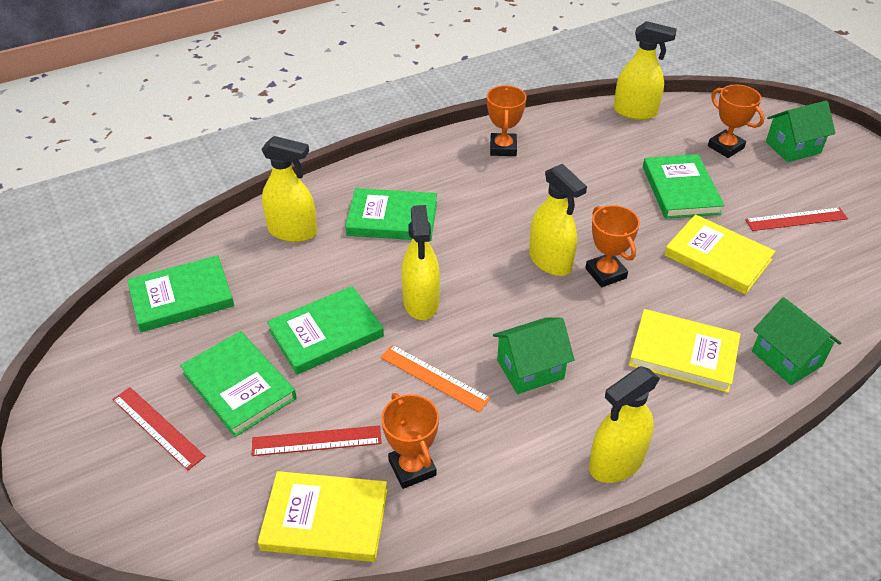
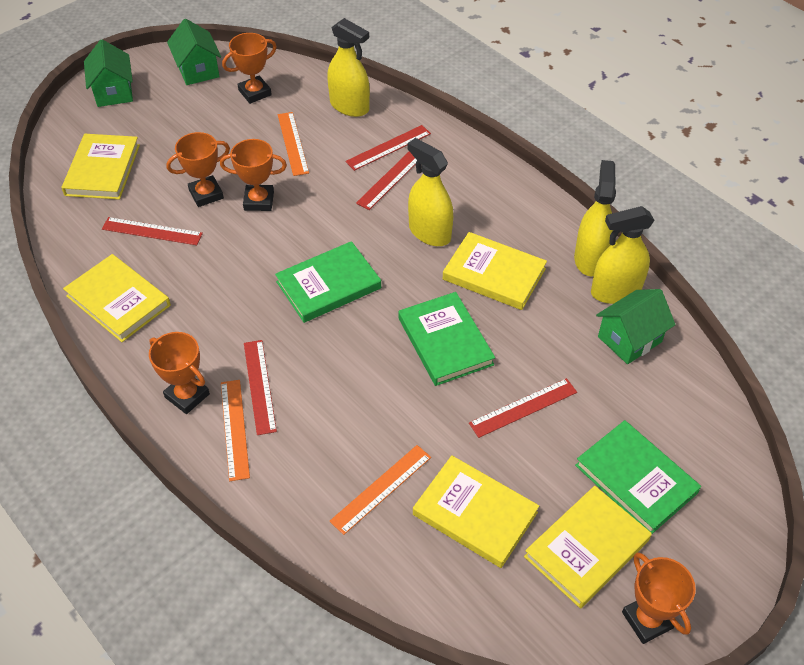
green book: 5 -> 3
orange ruler: 1 -> 3
orange trophy: 4 -> 5
red ruler: 3 -> 5
yellow book: 3 -> 5
yellow spray bottle: 5 -> 4

